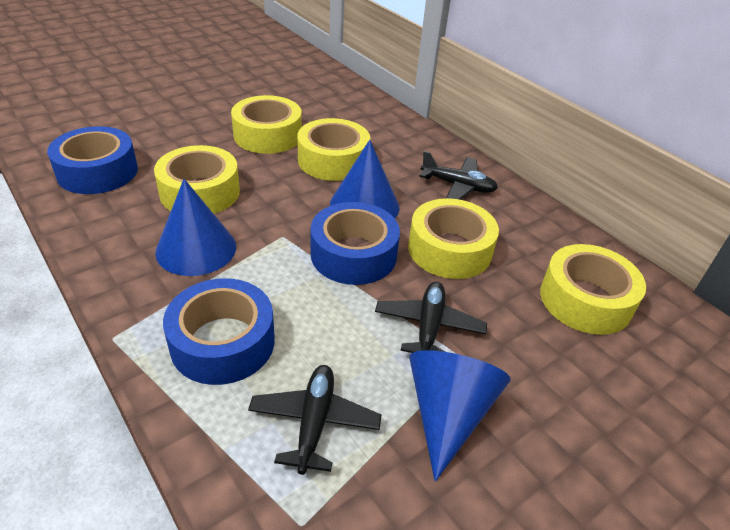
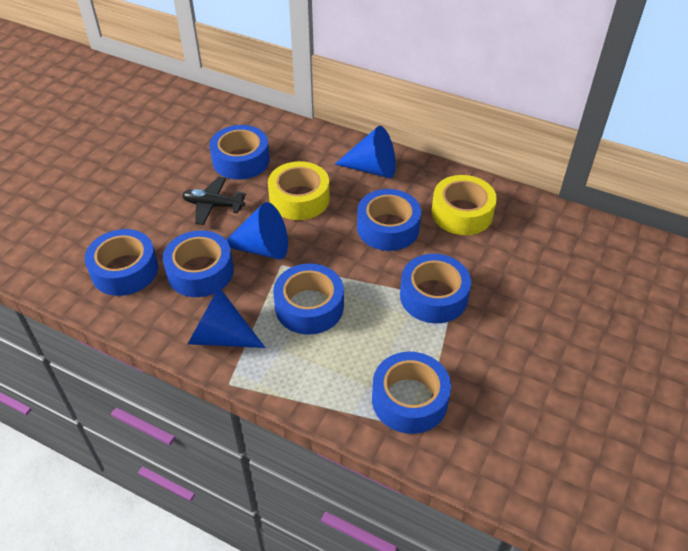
black plane: 3 -> 1
blue tape: 3 -> 7
yellow tape: 5 -> 2

